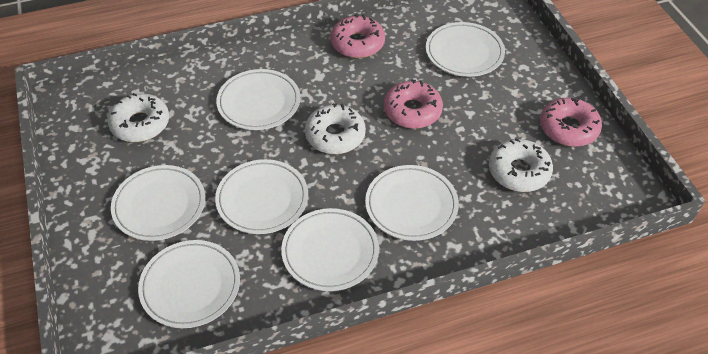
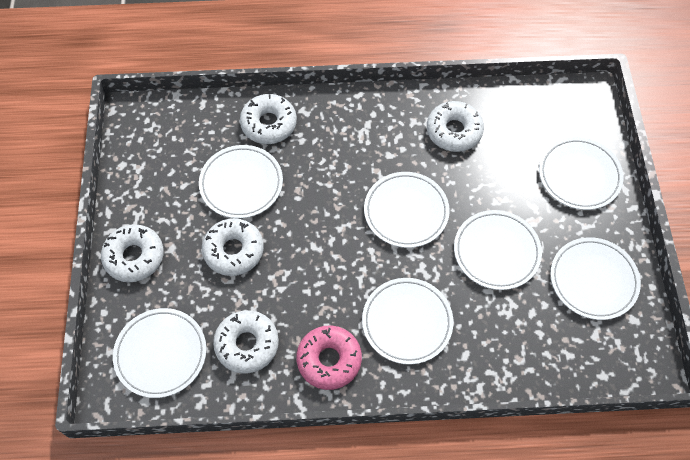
pink donut: 3 -> 1
white donut: 3 -> 5

